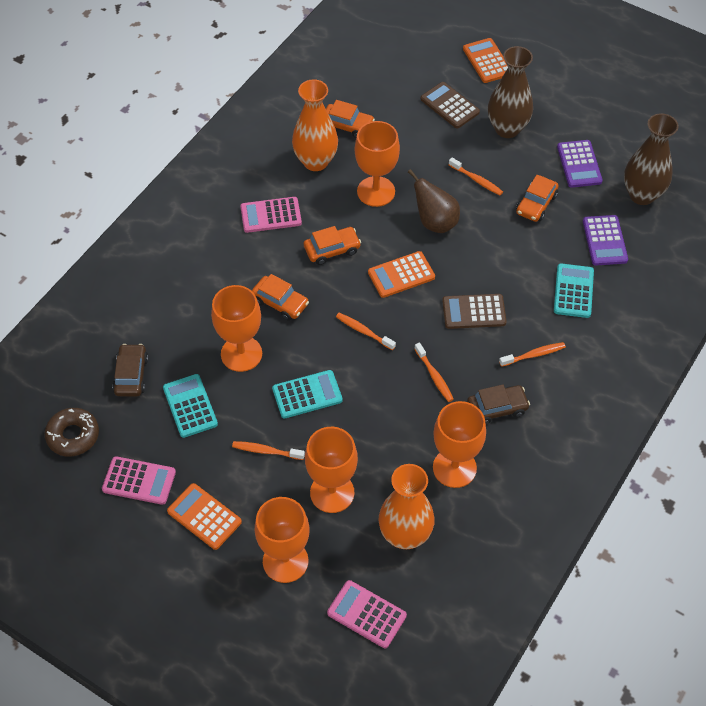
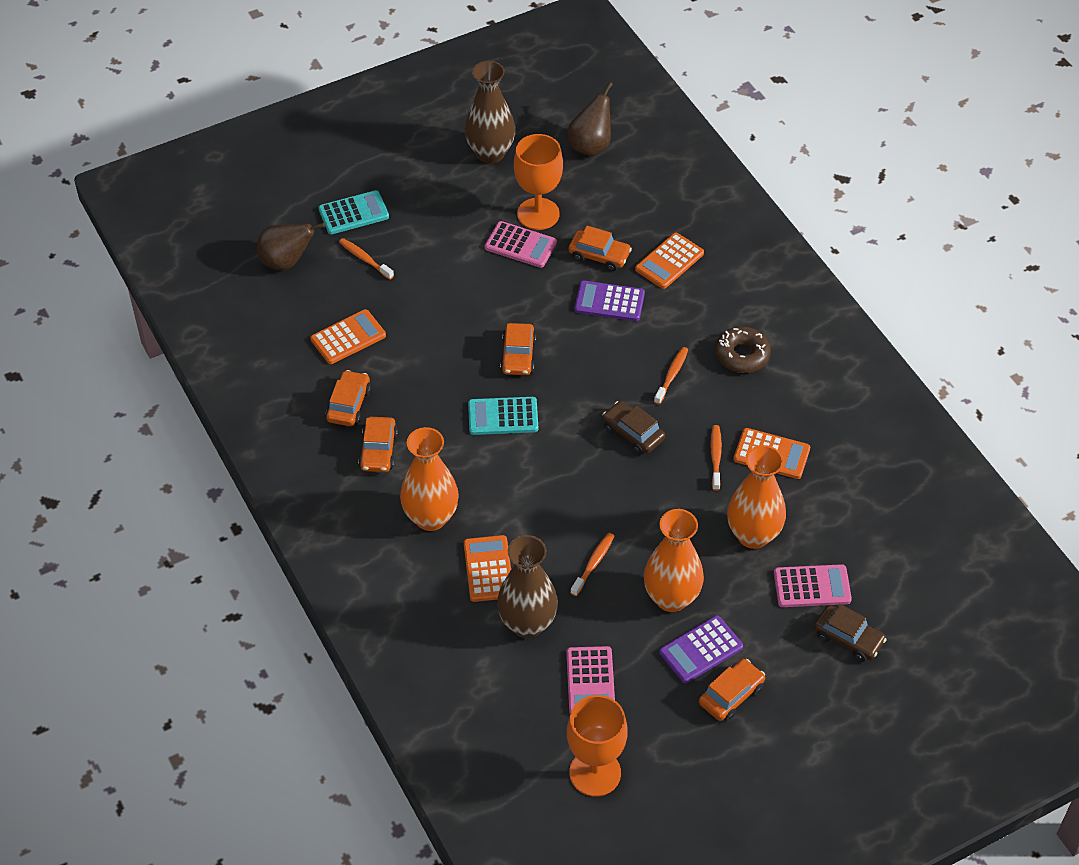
brown calculator: 2 -> 0
brown pear: 1 -> 2
orange calculator: 3 -> 4
orange car: 4 -> 5
orange goblet: 5 -> 2
orange toothbrush: 5 -> 4
orange vase: 2 -> 3
turquoise calculator: 3 -> 2

